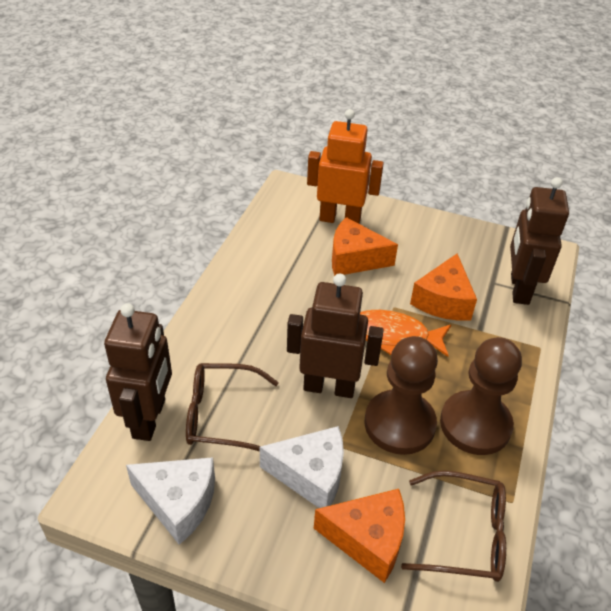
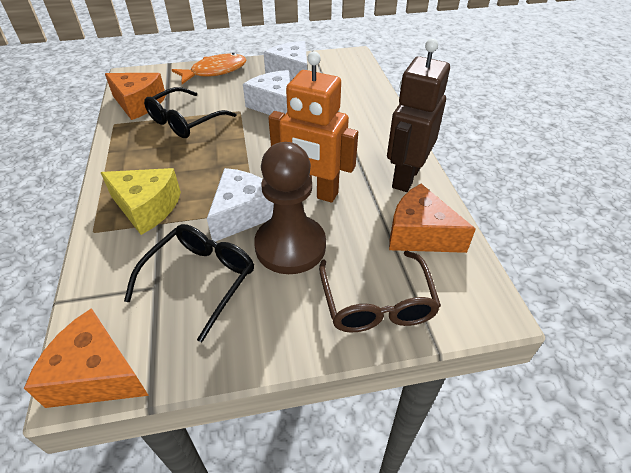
black glasses: 0 -> 2
brown glasses: 2 -> 1
brown pawn: 2 -> 1
brown robot: 3 -> 1
white cheese: 2 -> 3
yellow cheese: 0 -> 1

